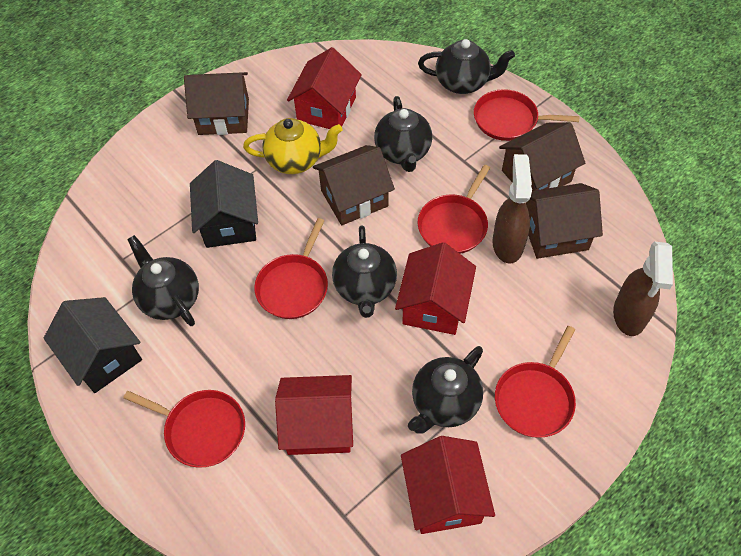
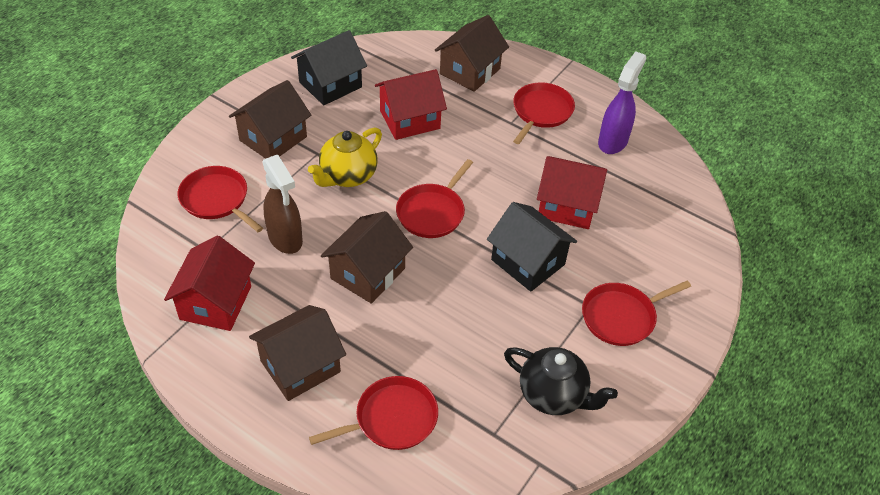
black teapot: 5 -> 1
brown spray bottle: 2 -> 1
purple spray bottle: 0 -> 1
red house: 4 -> 3

